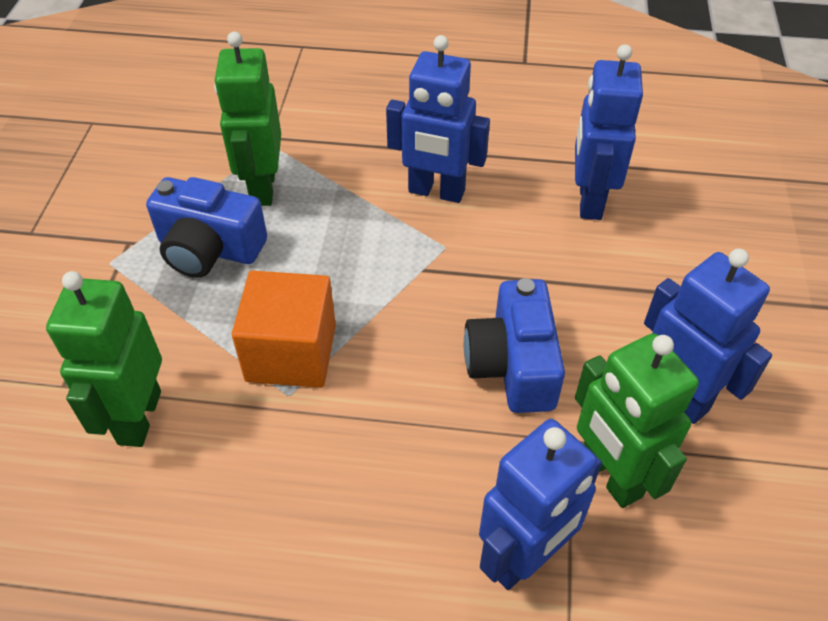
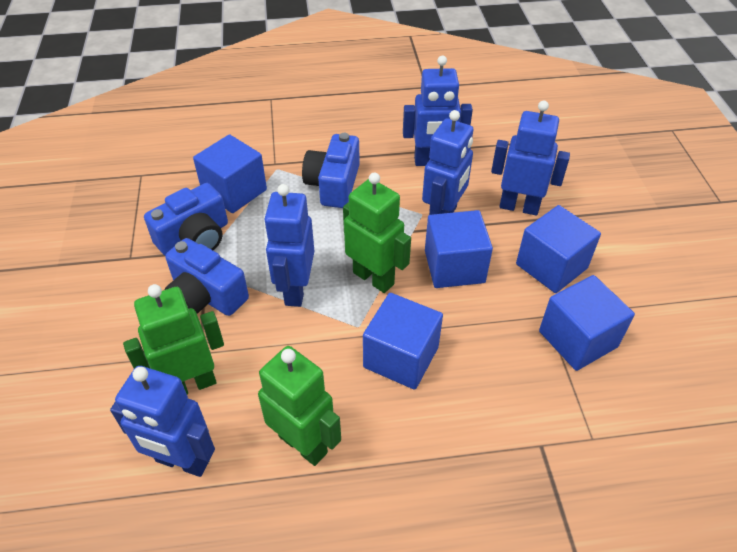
blue camera: 2 -> 3
blue cube: 0 -> 5
blue robot: 4 -> 5
orange cube: 1 -> 0

